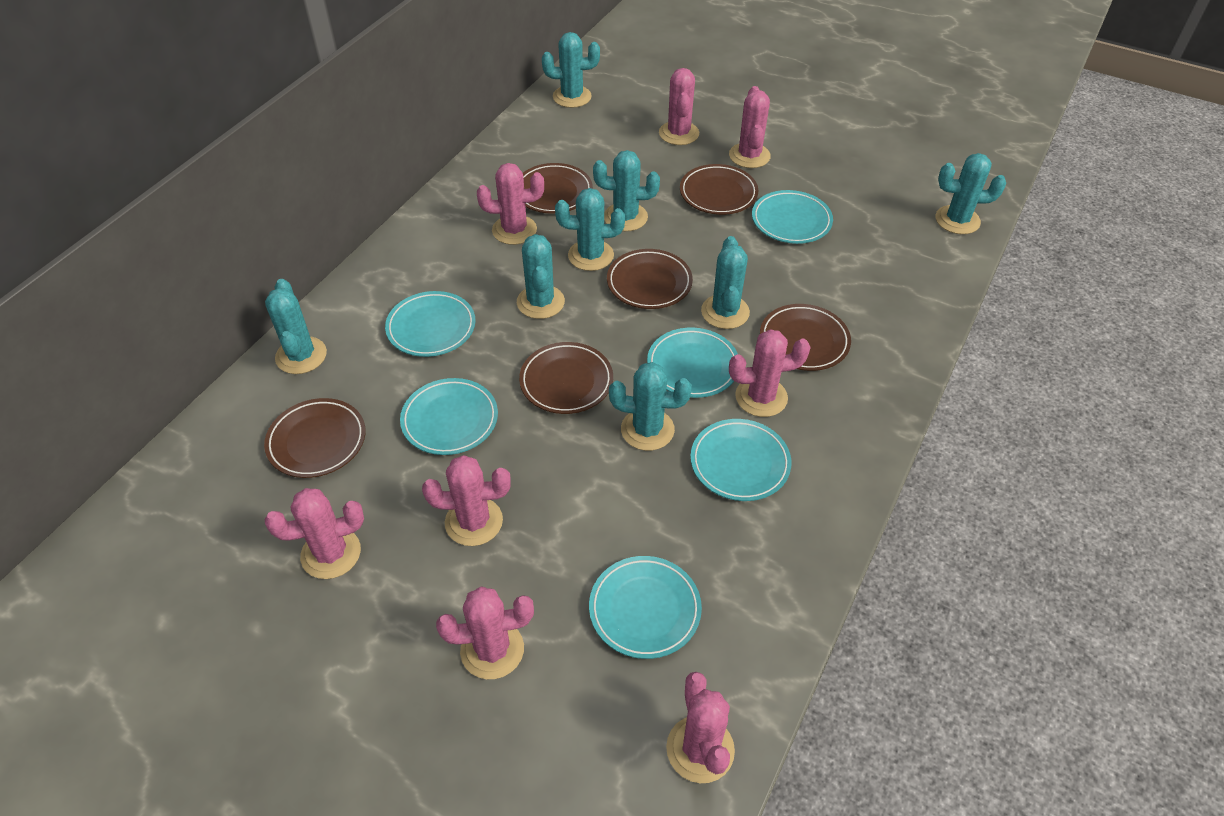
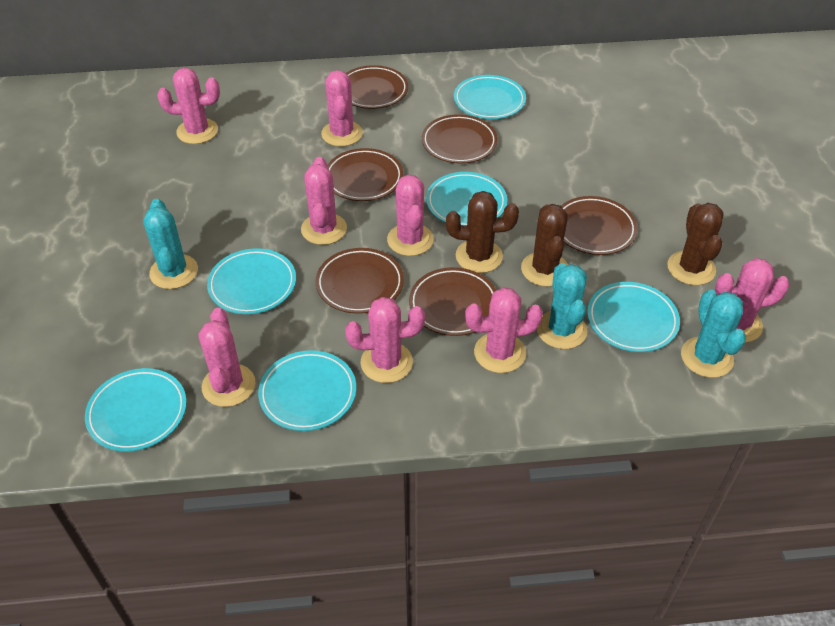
brown cactus: 0 -> 3
turquoise cactus: 8 -> 3

